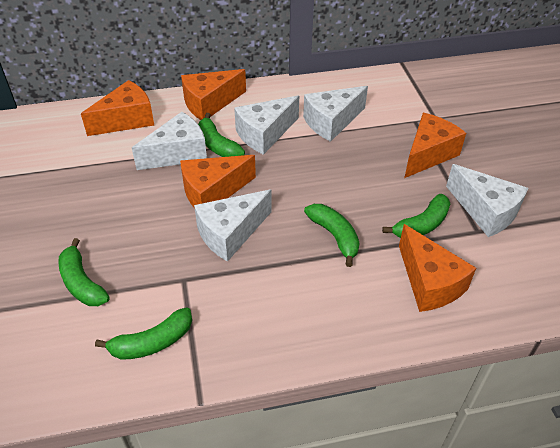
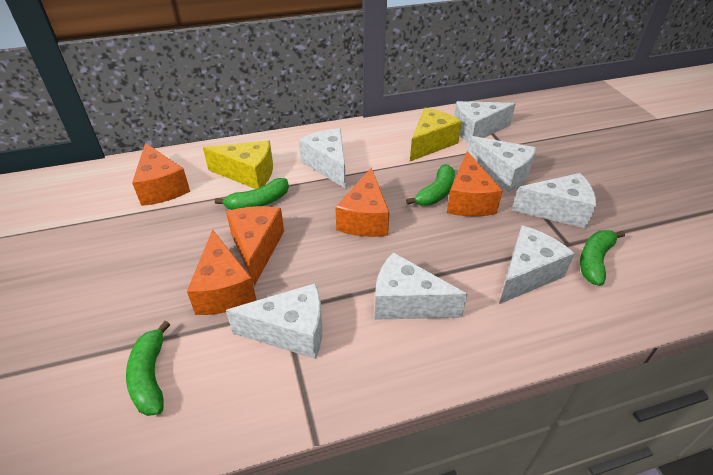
green banana: 5 -> 4
white cheese: 5 -> 7
yellow cheese: 0 -> 2

